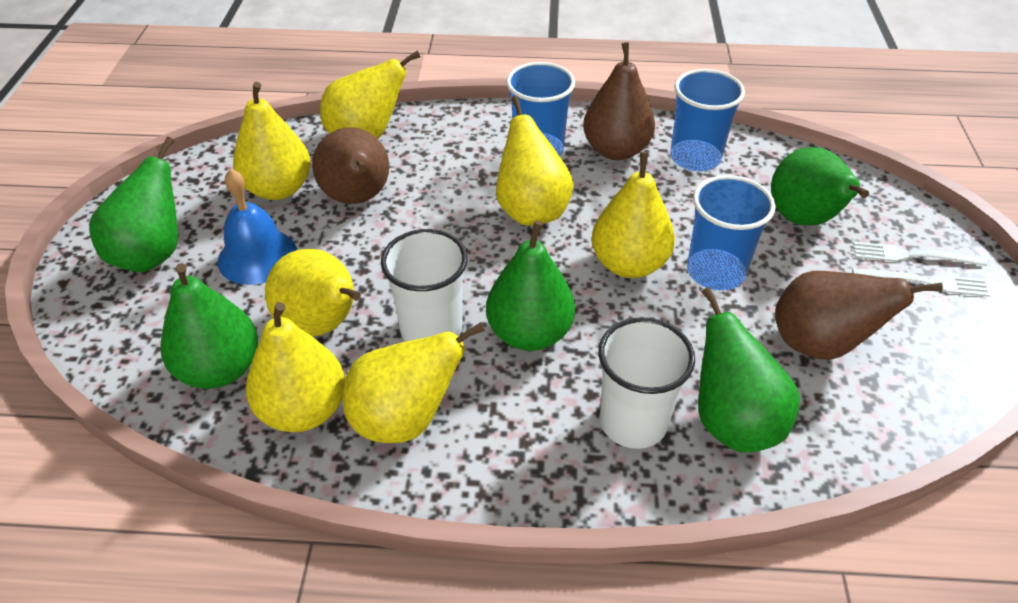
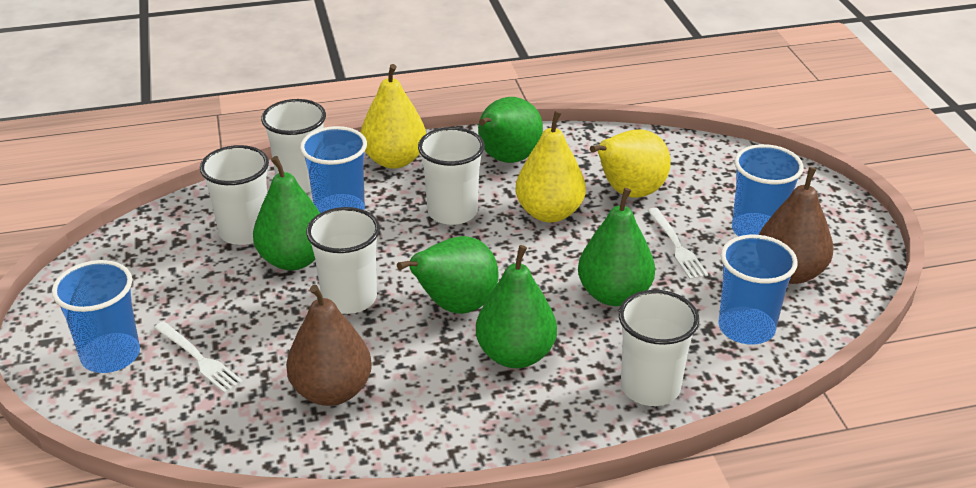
blue bell: 1 -> 0
blue cup: 3 -> 4
brown pear: 3 -> 2
white cup: 2 -> 5
yellow pear: 7 -> 3

